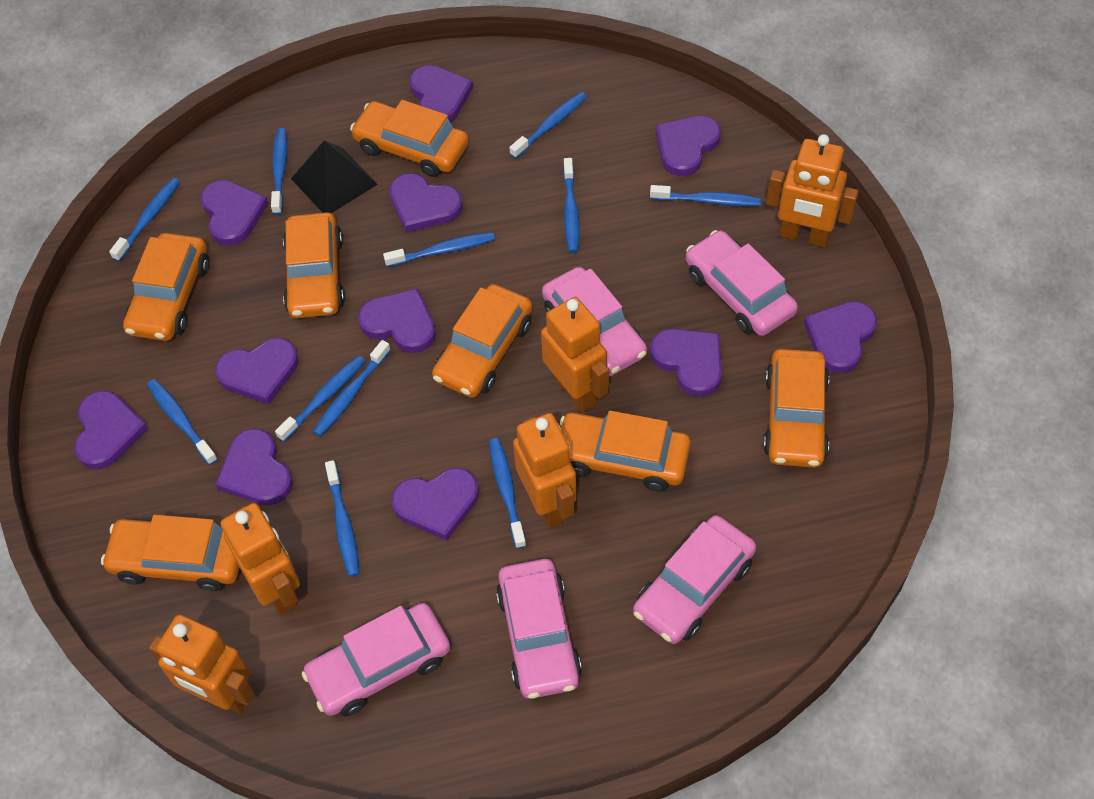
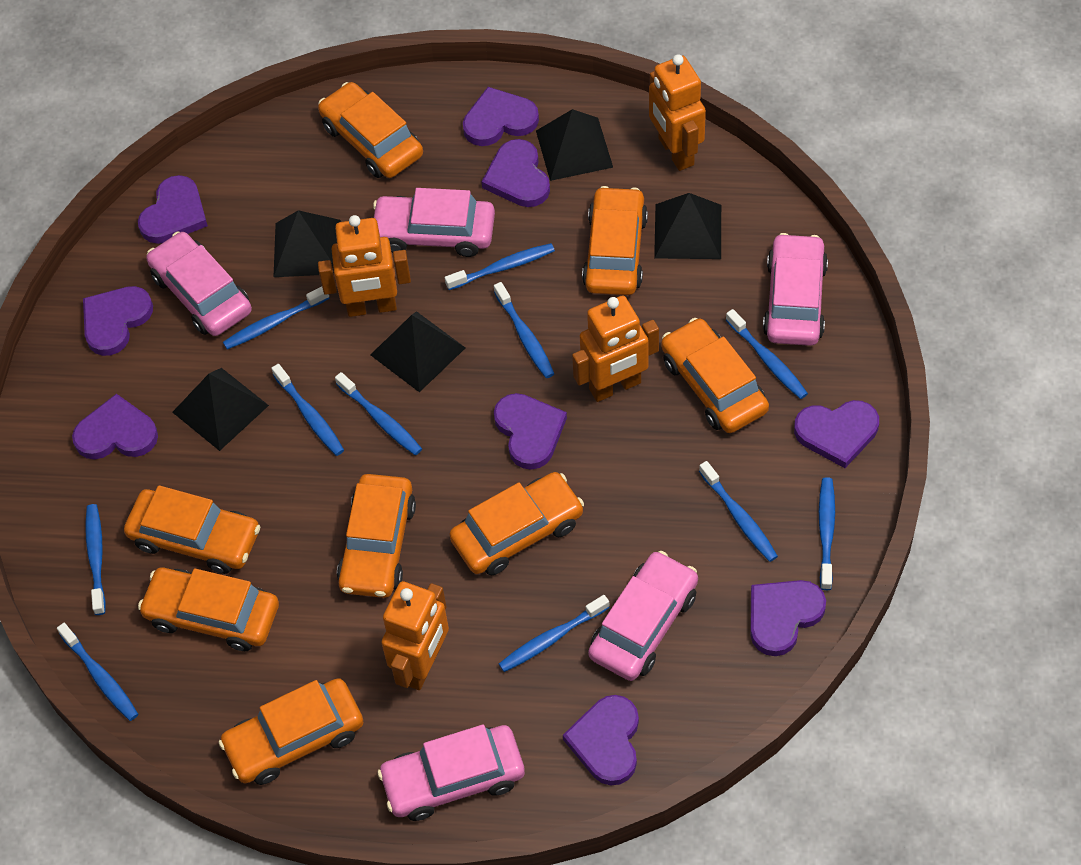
black pyramid: 1 -> 5
orange car: 7 -> 8
orange robot: 5 -> 4
purple heart: 11 -> 9

